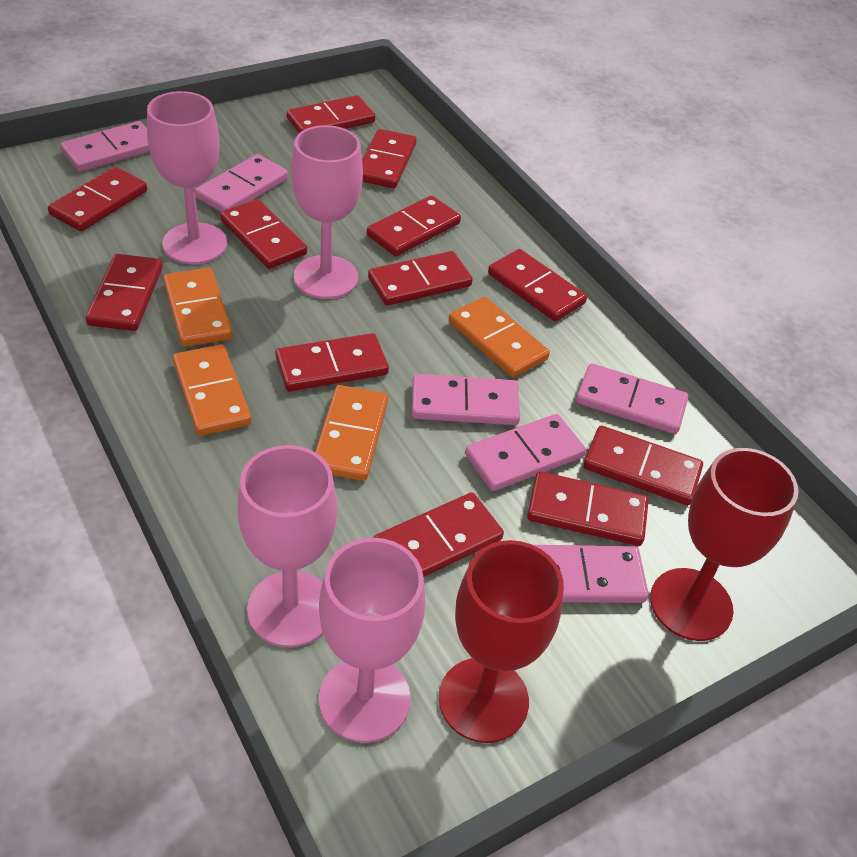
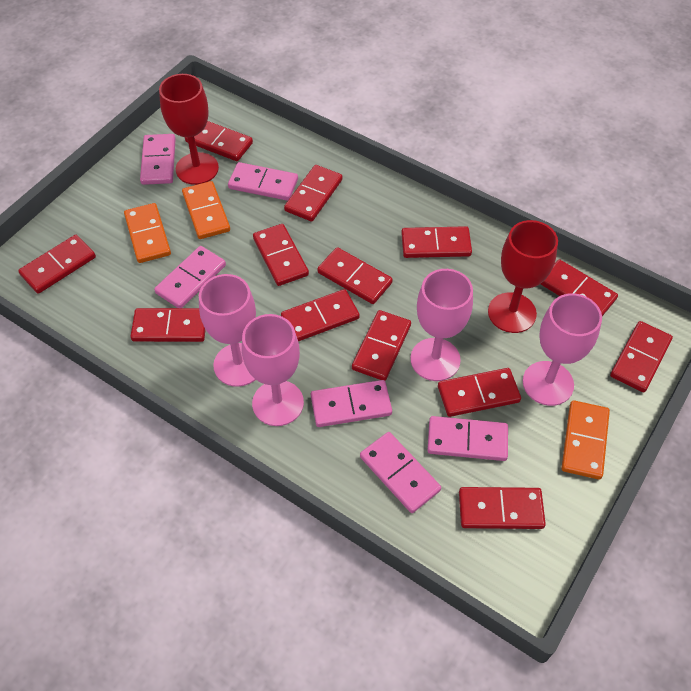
orange domino: 4 -> 3
red domino: 12 -> 13

